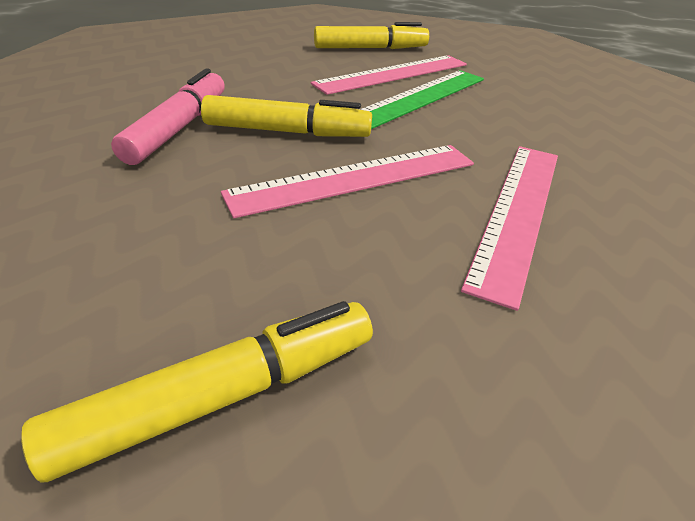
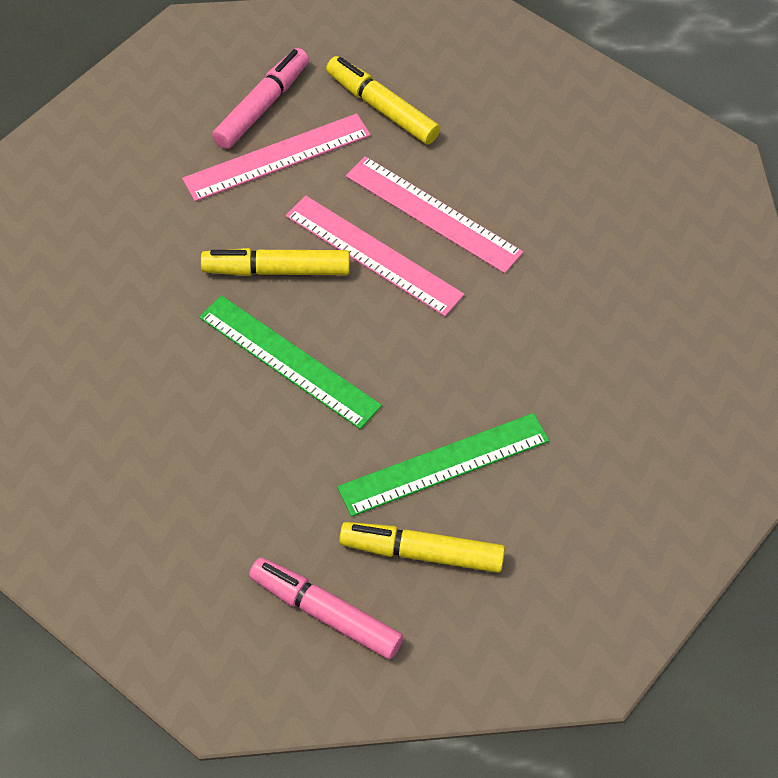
green ruler: 1 -> 2
pink marker: 1 -> 2

